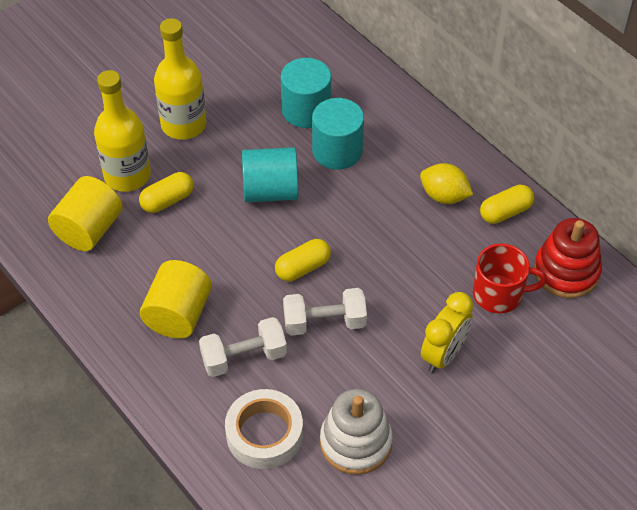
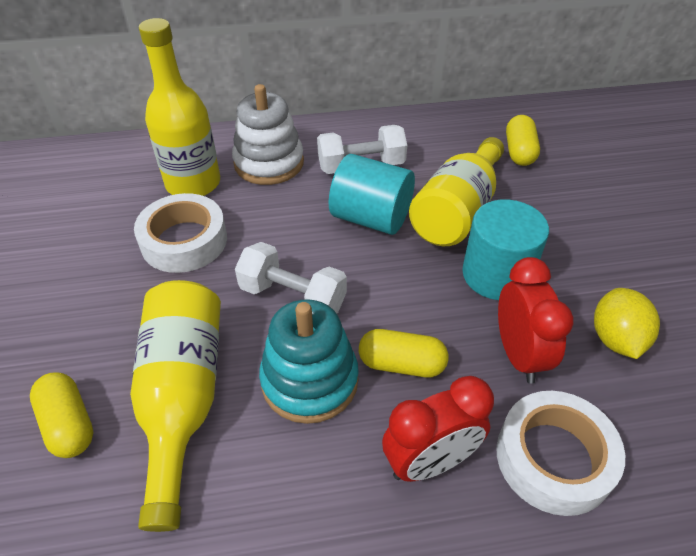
red clock: 0 -> 2
red mug: 1 -> 0
red stacking toy: 1 -> 0
turquoise cylinder: 3 -> 2
turquoise stacking toy: 0 -> 1
white tape: 1 -> 2
yellow bottle: 2 -> 3
yellow clock: 1 -> 0
yellow cylinder: 2 -> 0

